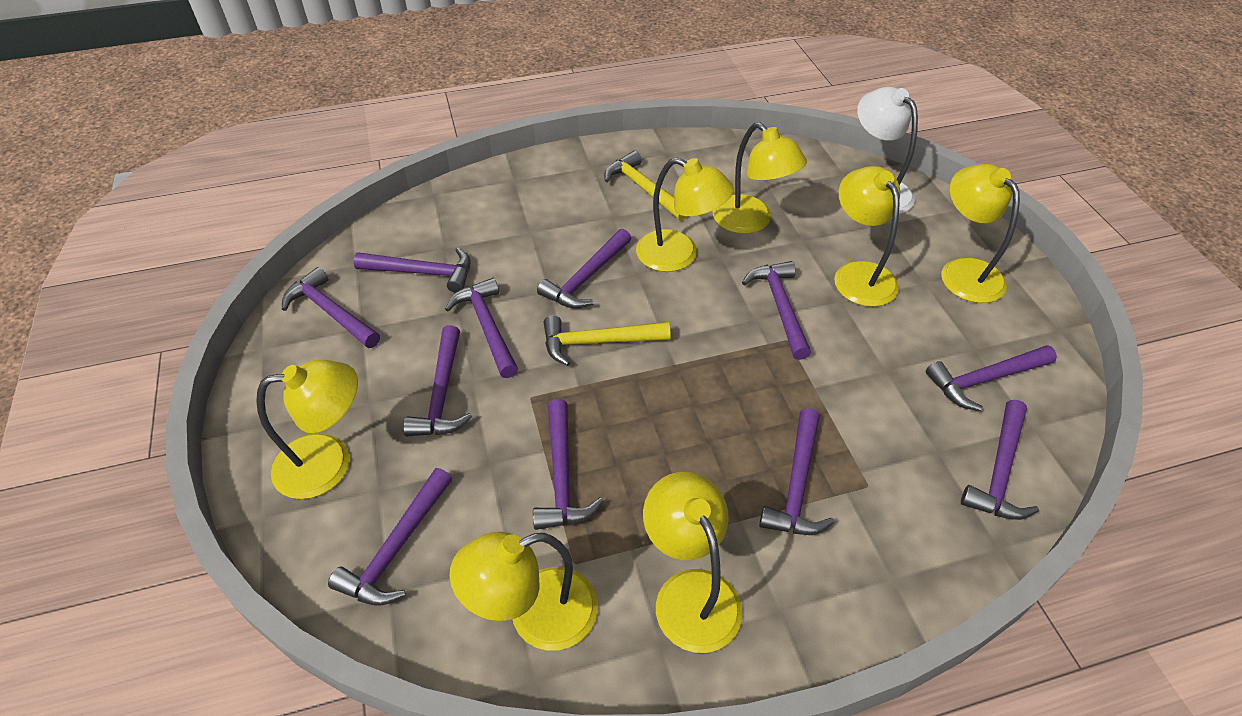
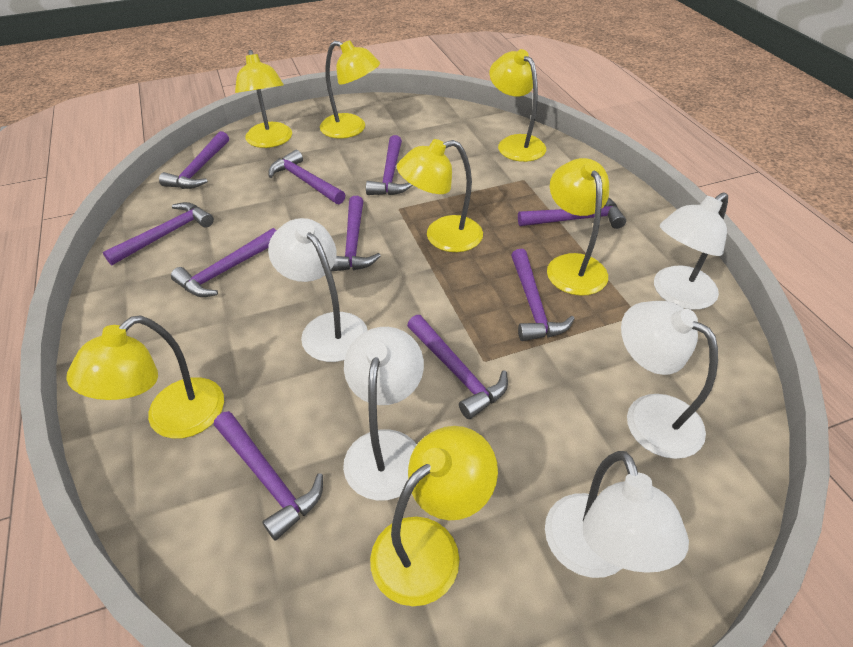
purple hammer: 11 -> 10
white lamp: 1 -> 5
yellow hammer: 2 -> 0

